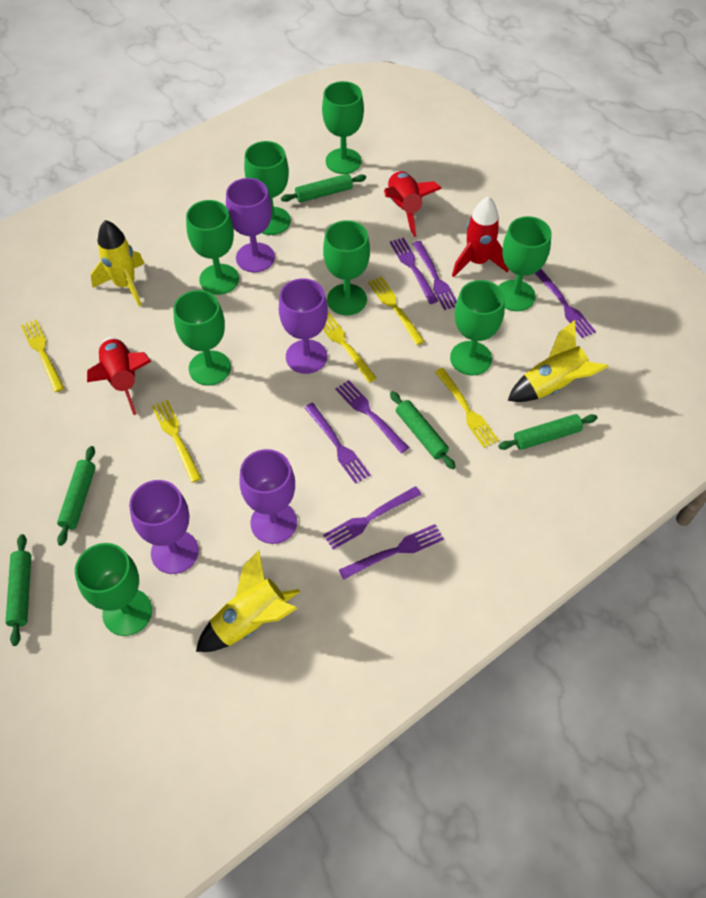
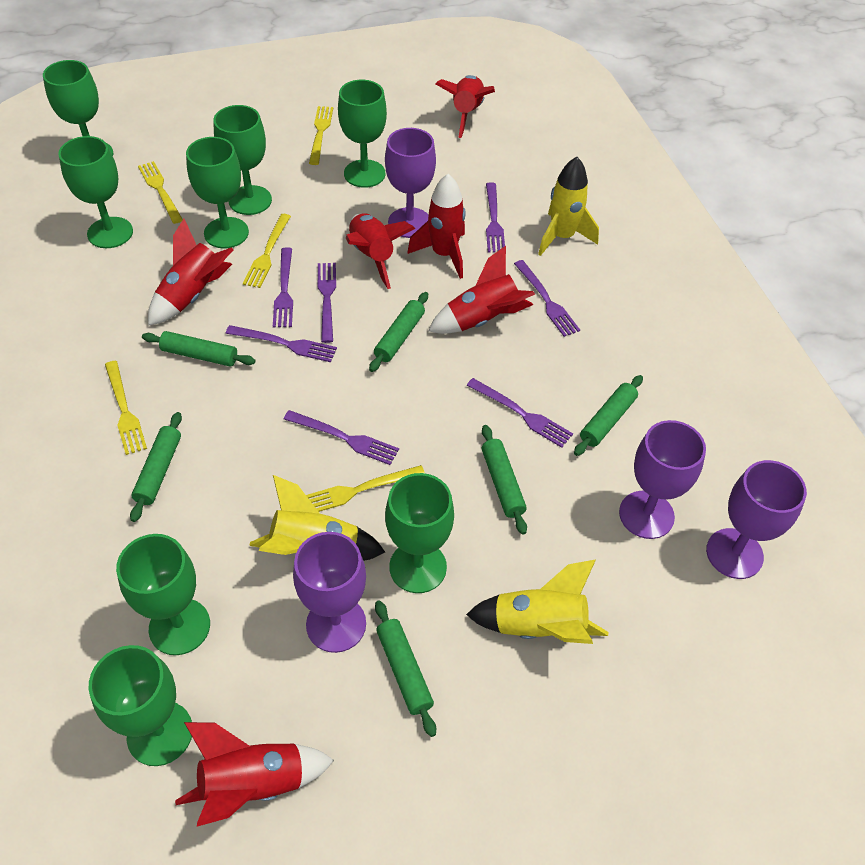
green rolling pin: 5 -> 6
red rocket: 3 -> 6

